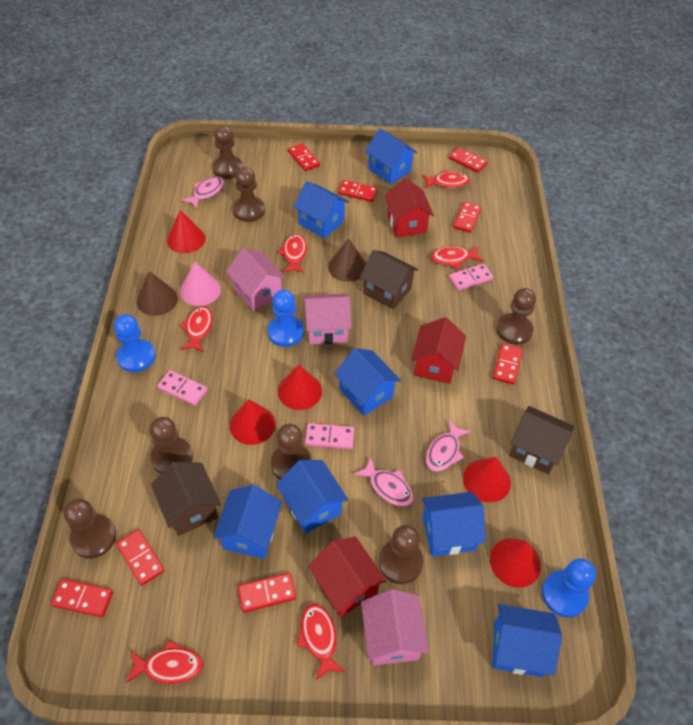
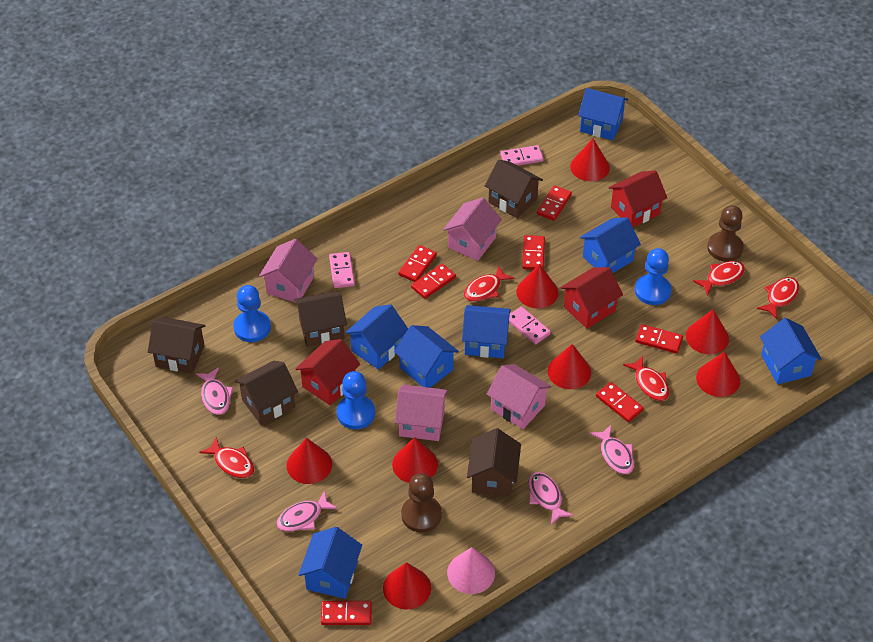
brown cone: 2 -> 0
brown house: 3 -> 5
brown pawn: 7 -> 2
pink fish: 3 -> 4
pink house: 3 -> 4
red cone: 5 -> 8
red domino: 8 -> 7
red fish: 6 -> 5

